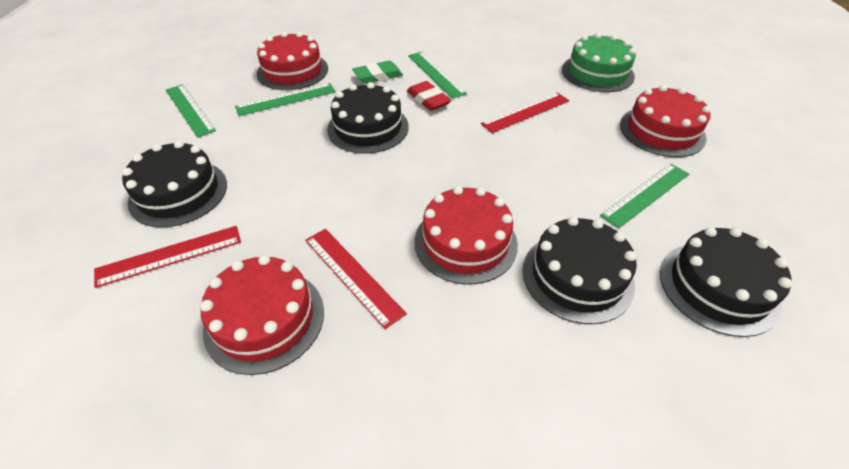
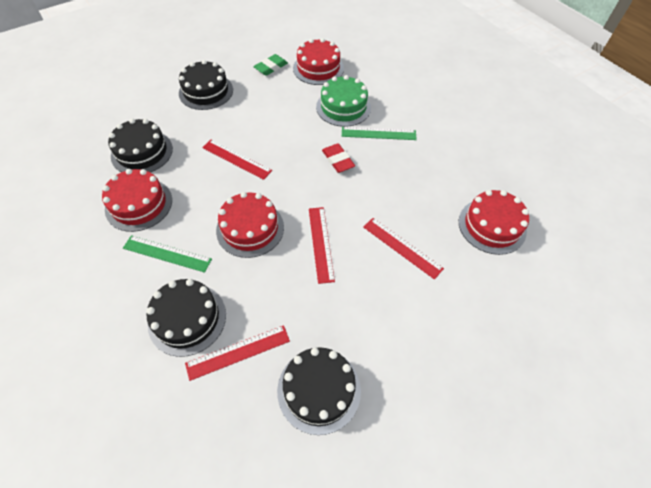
green ruler: 4 -> 2
red ruler: 3 -> 4

